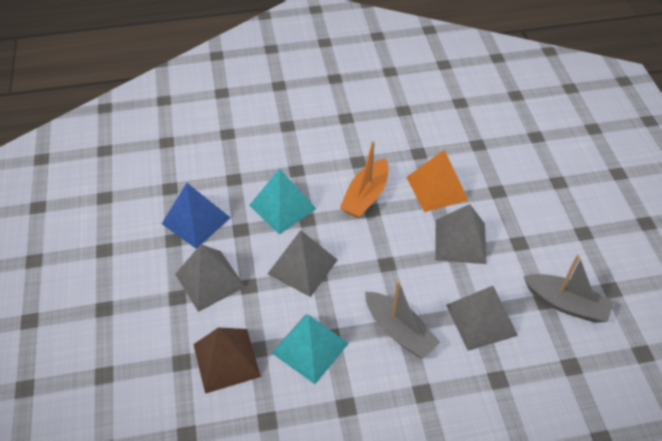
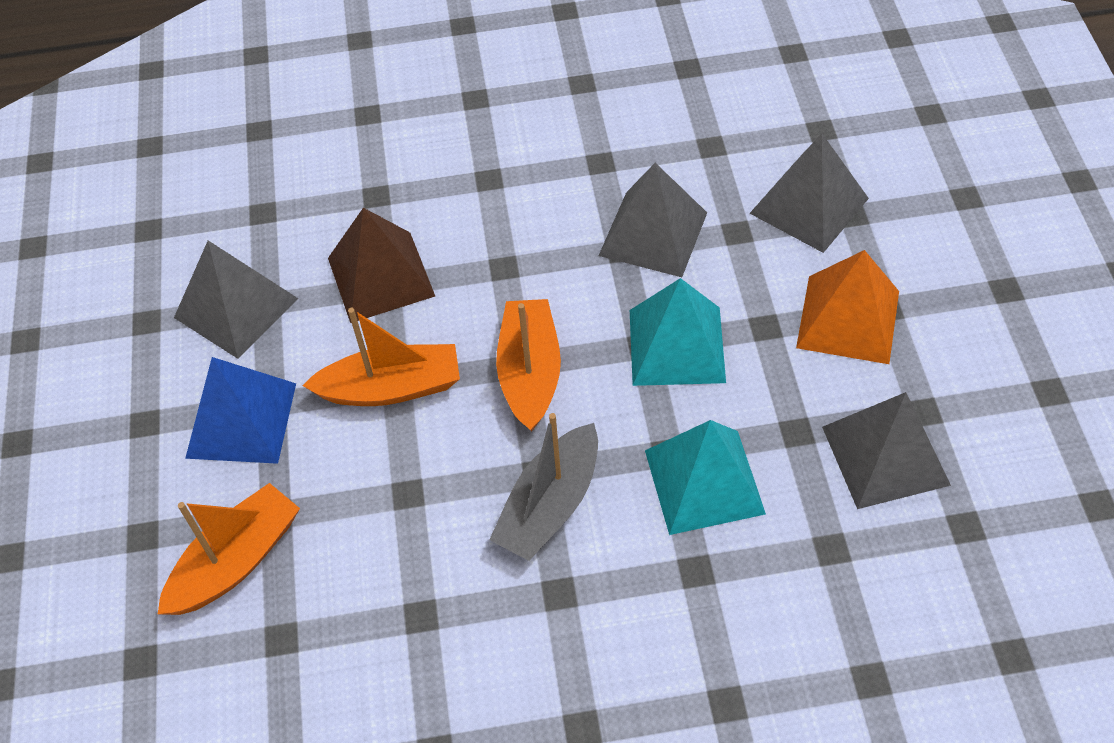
grey boat: 2 -> 1
orange boat: 1 -> 3

